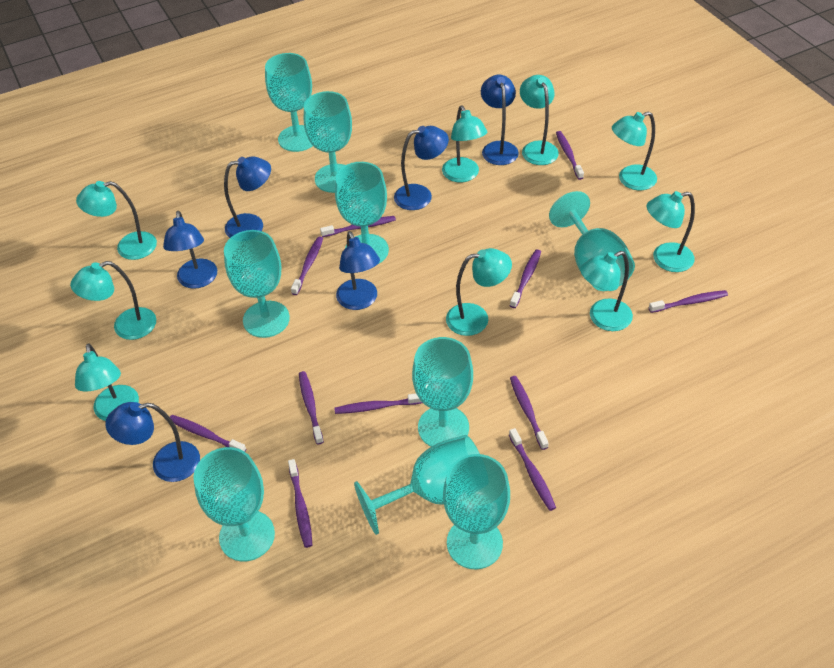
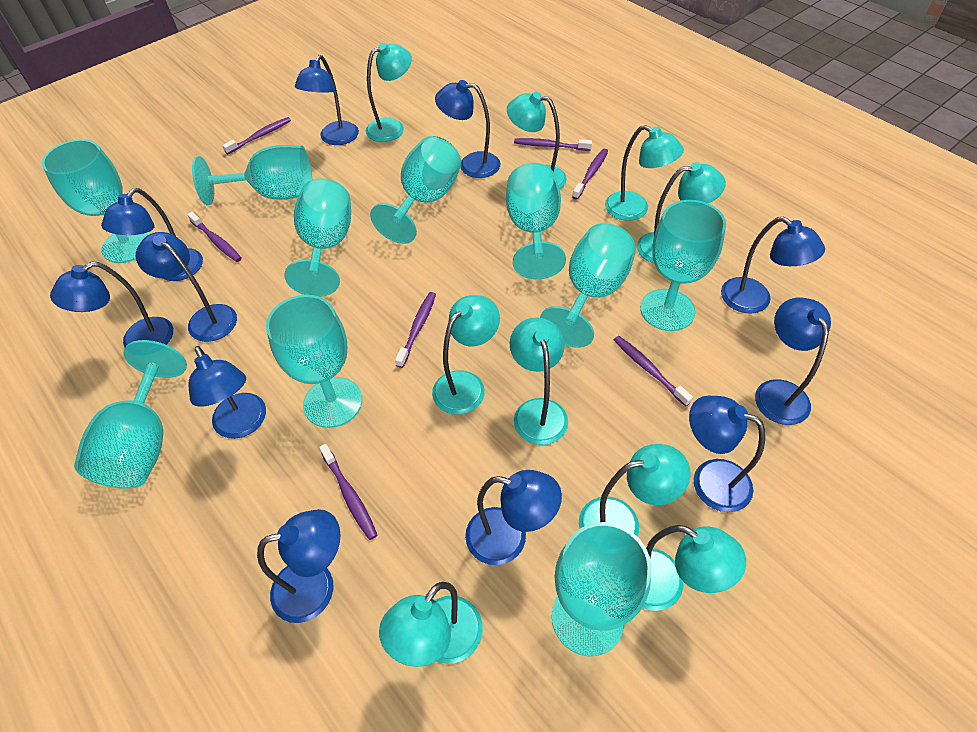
blue lamp: 6 -> 11
purple toothbrush: 11 -> 7
turquoise goblet: 9 -> 10

